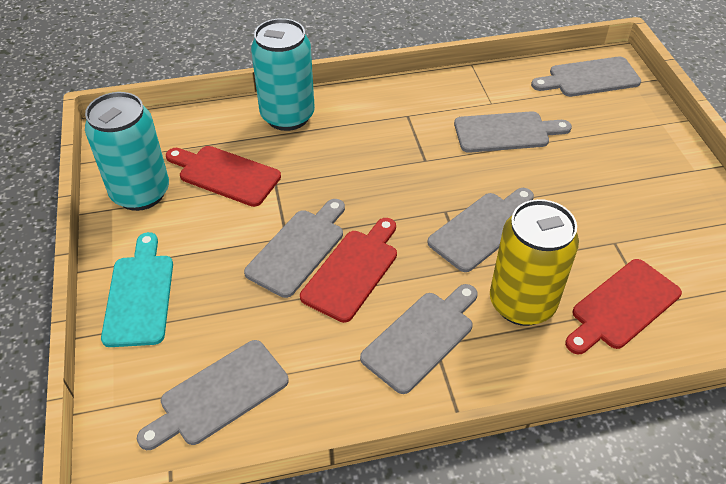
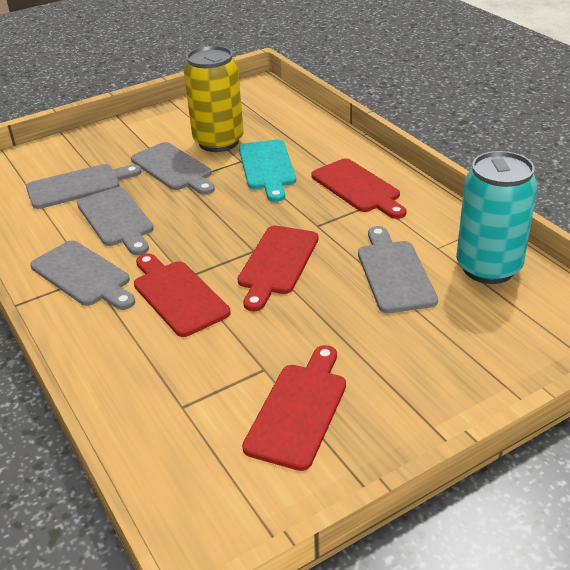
grey cutting board: 6 -> 5
red cutting board: 3 -> 4
turquoise can: 2 -> 1

